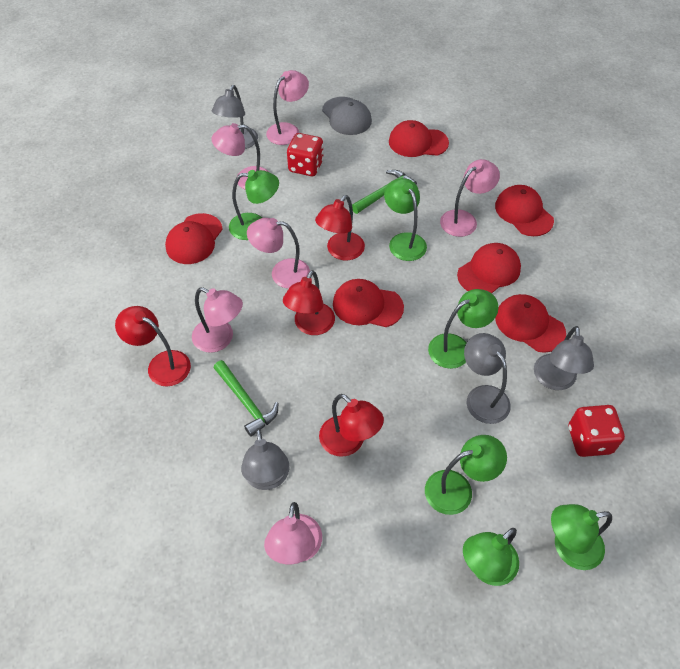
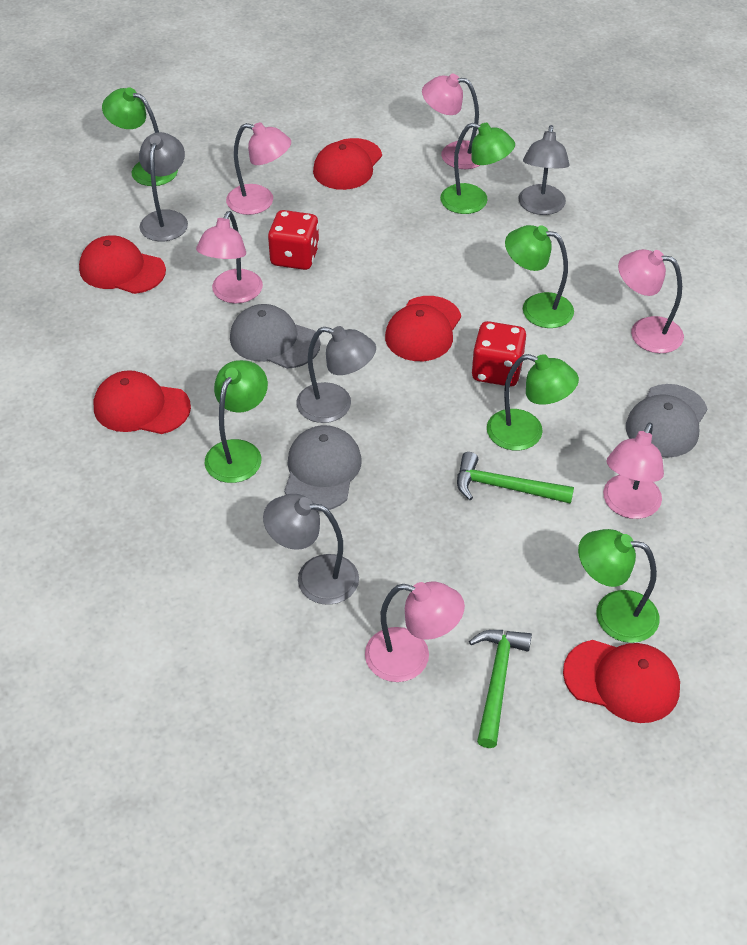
grey cap: 1 -> 3
red cap: 6 -> 5
red lamp: 4 -> 0

